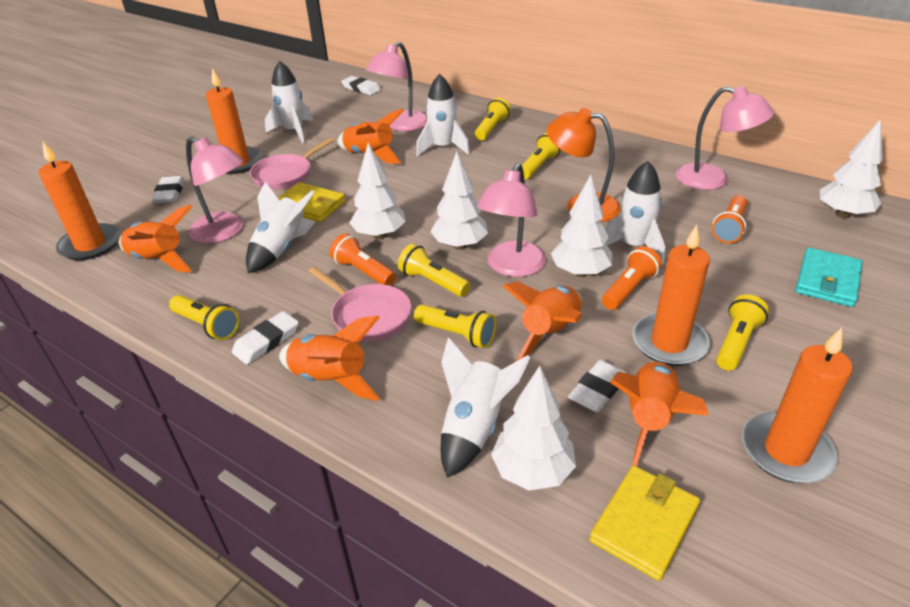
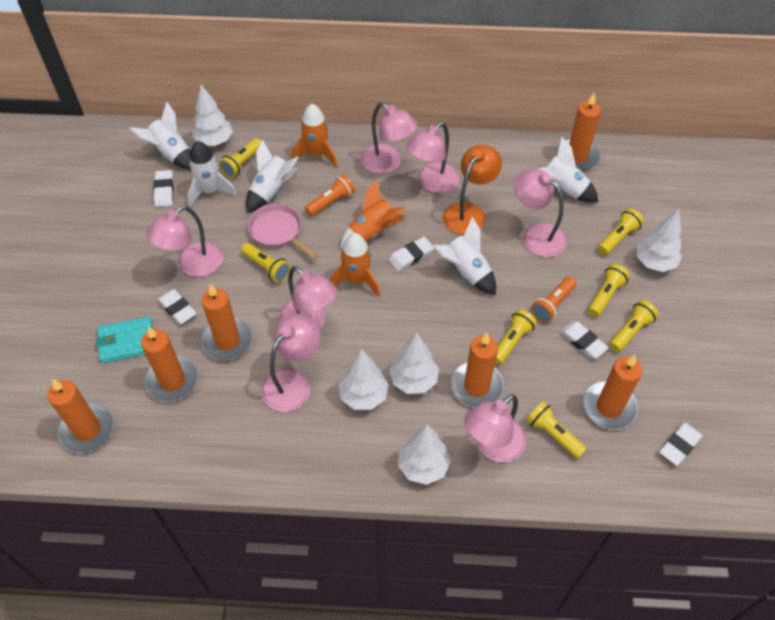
orange candle: 4 -> 6
orange flashlight: 3 -> 2
orange rocket: 5 -> 3
pink lamp: 4 -> 7
pink pan: 2 -> 1
white eraser: 4 -> 5
yellow flashlight: 6 -> 7
yellow wallet: 2 -> 0

